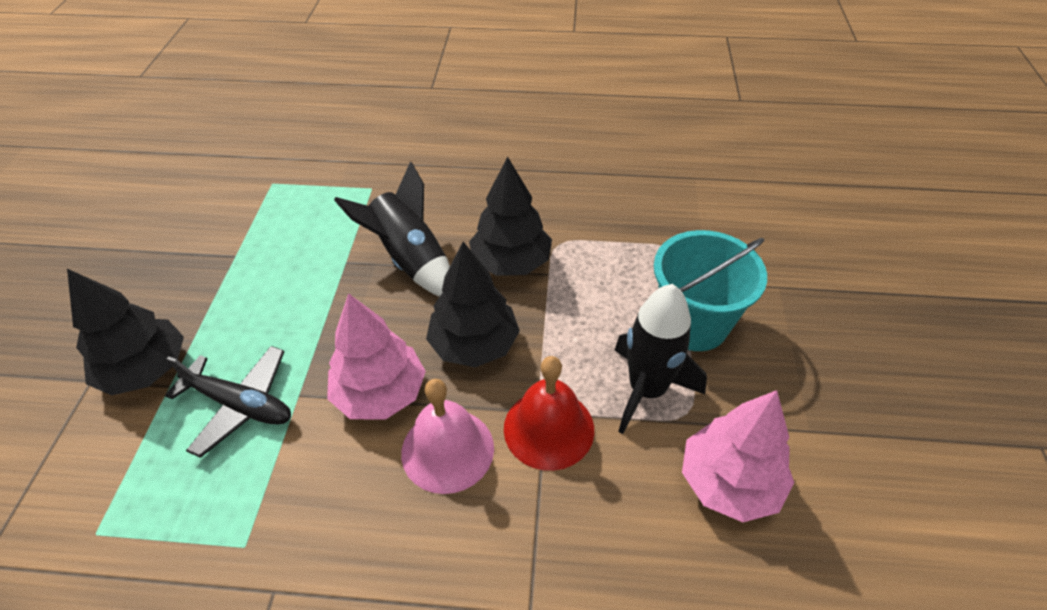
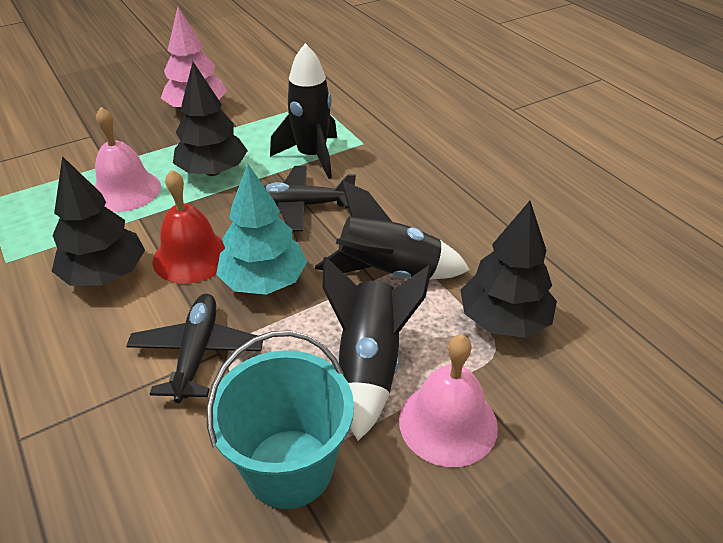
black plane: 1 -> 2
black rocket: 2 -> 3
pink bell: 1 -> 2
pink tree: 2 -> 1
turquoise tree: 0 -> 1

